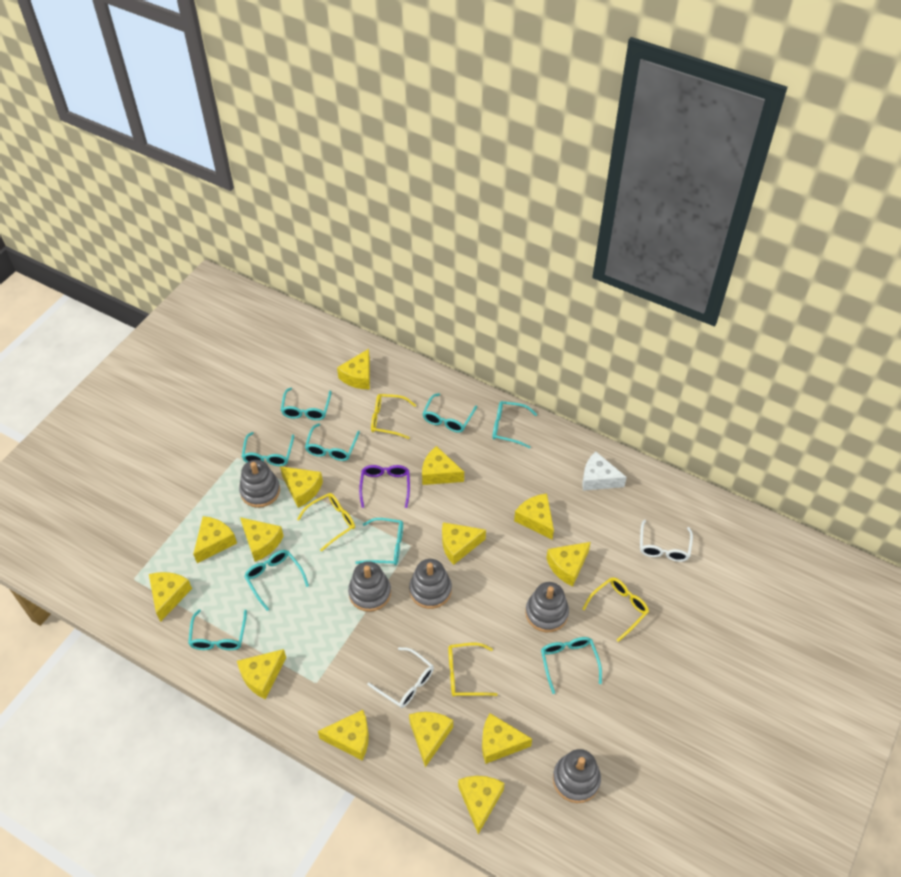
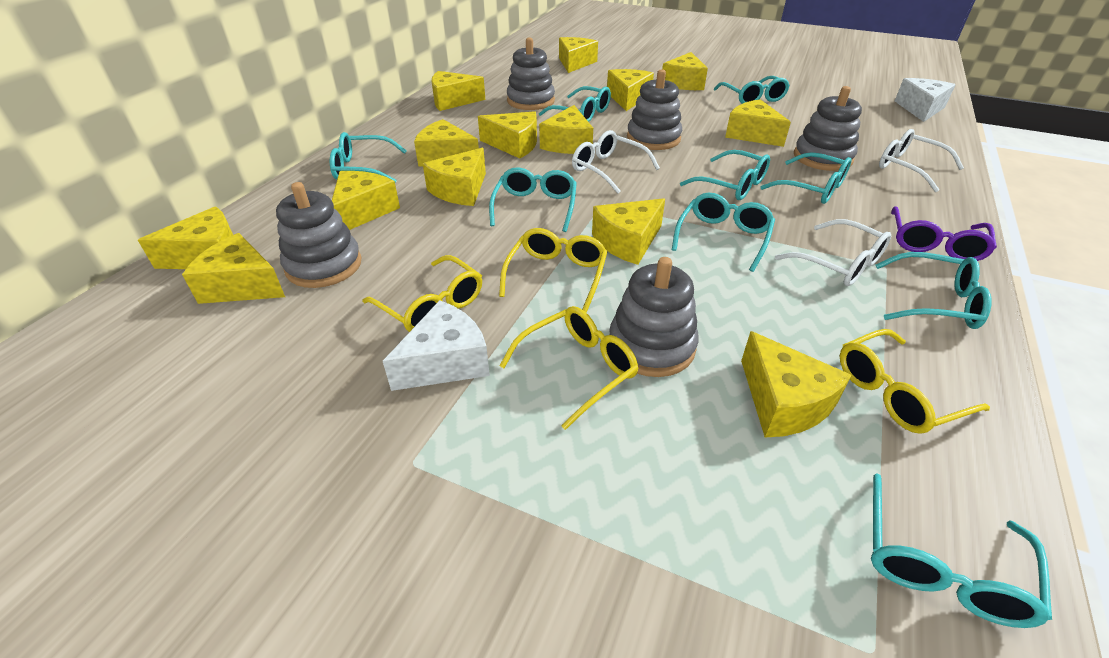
white cheese: 1 -> 2
white glasses: 2 -> 3

